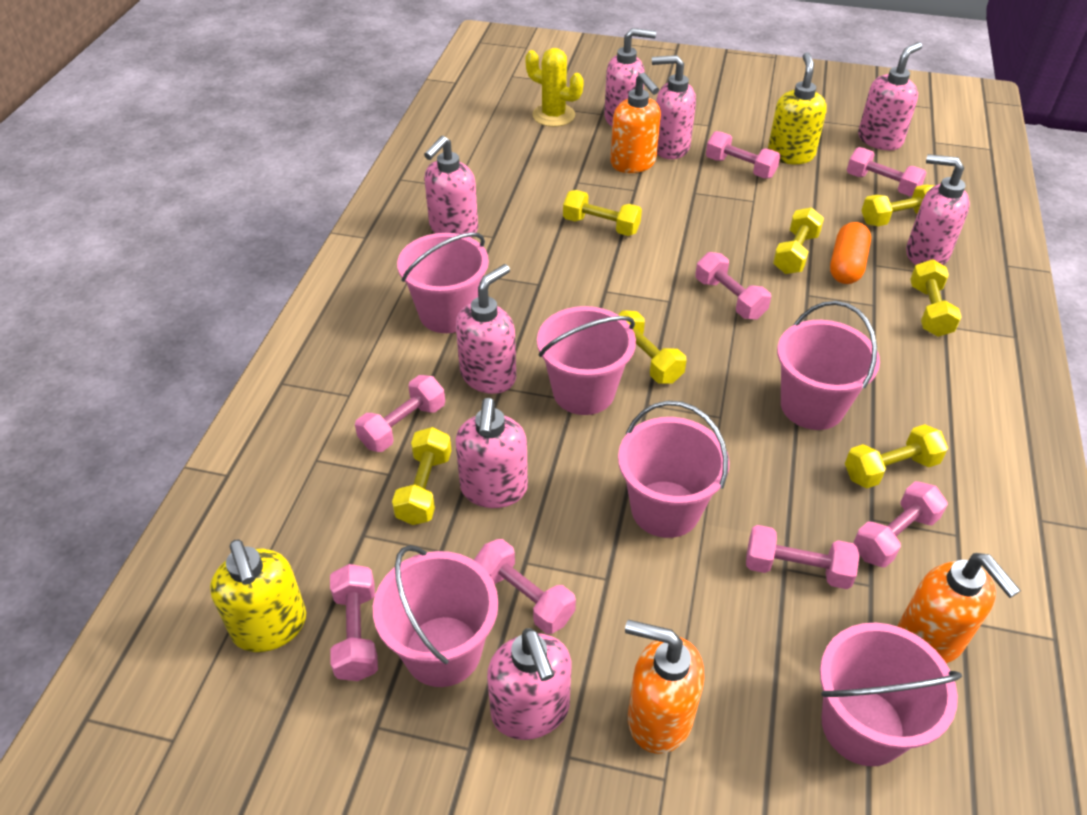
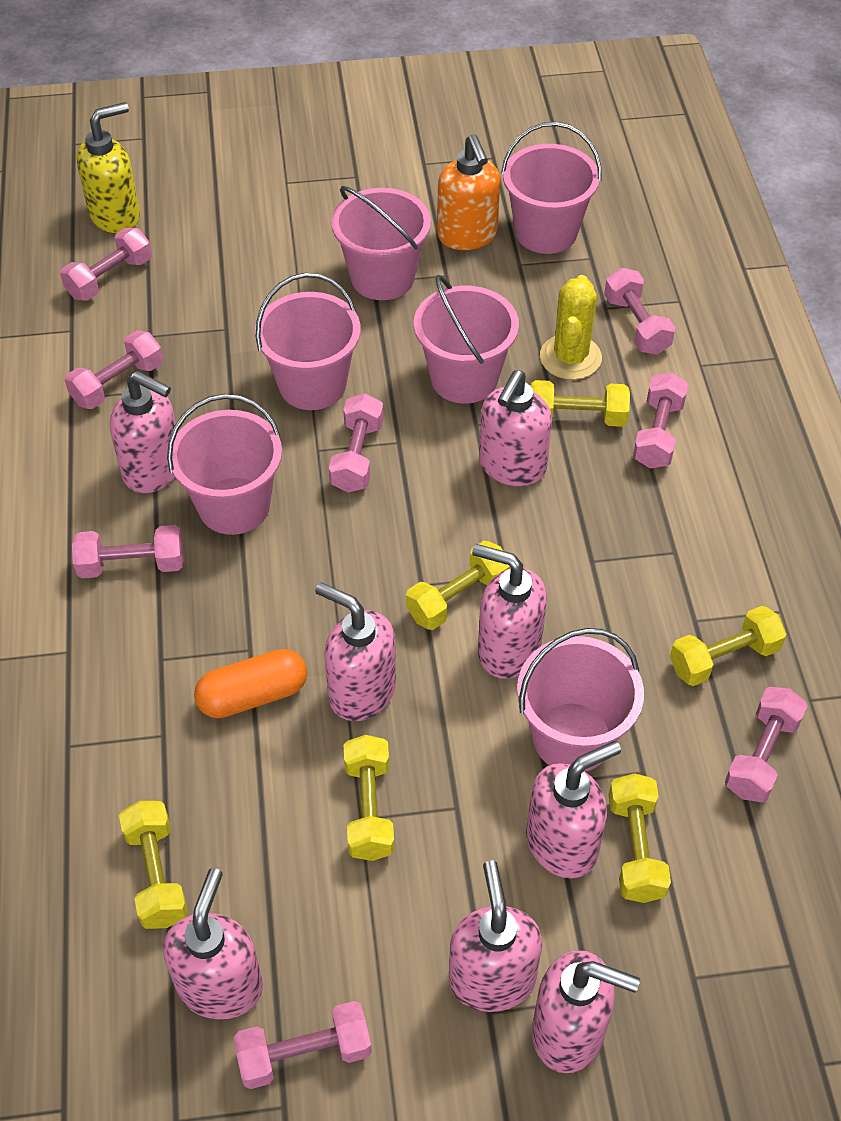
orange soap dispenser: 3 -> 1
yellow dumbbell: 7 -> 6
yellow soap dispenser: 2 -> 1

